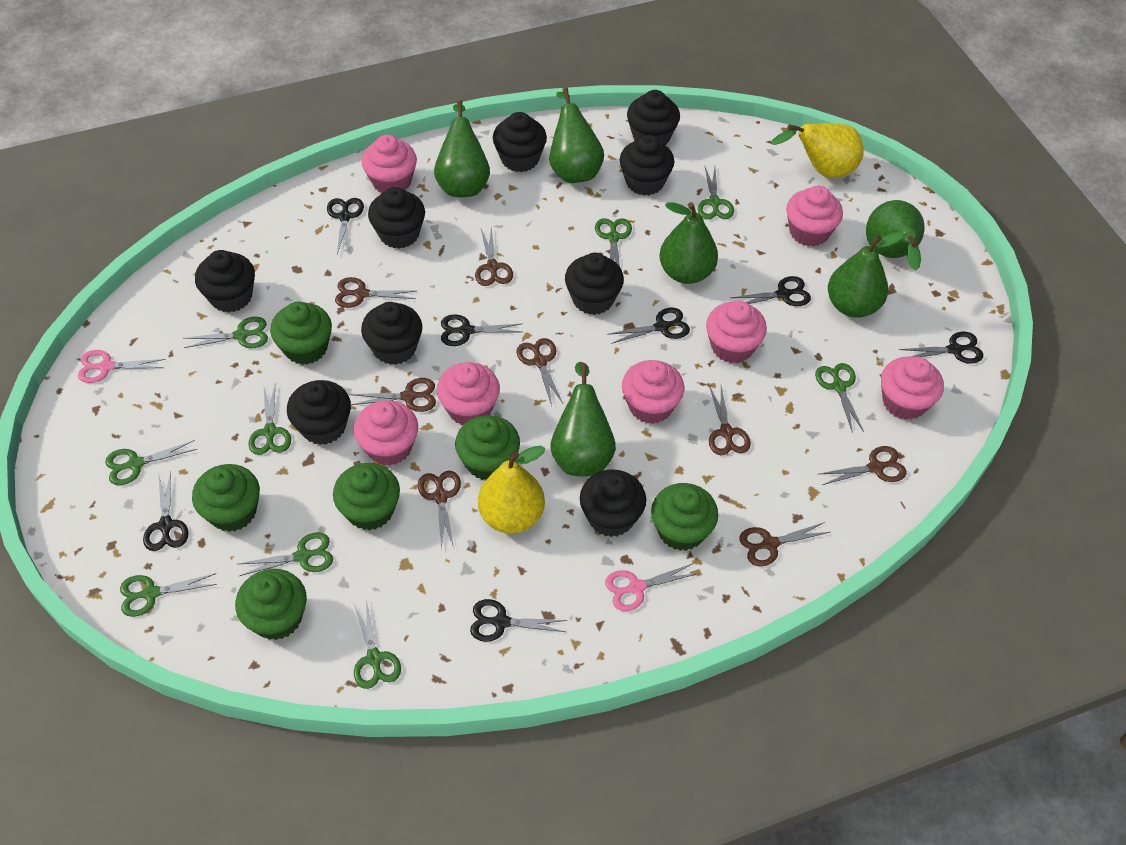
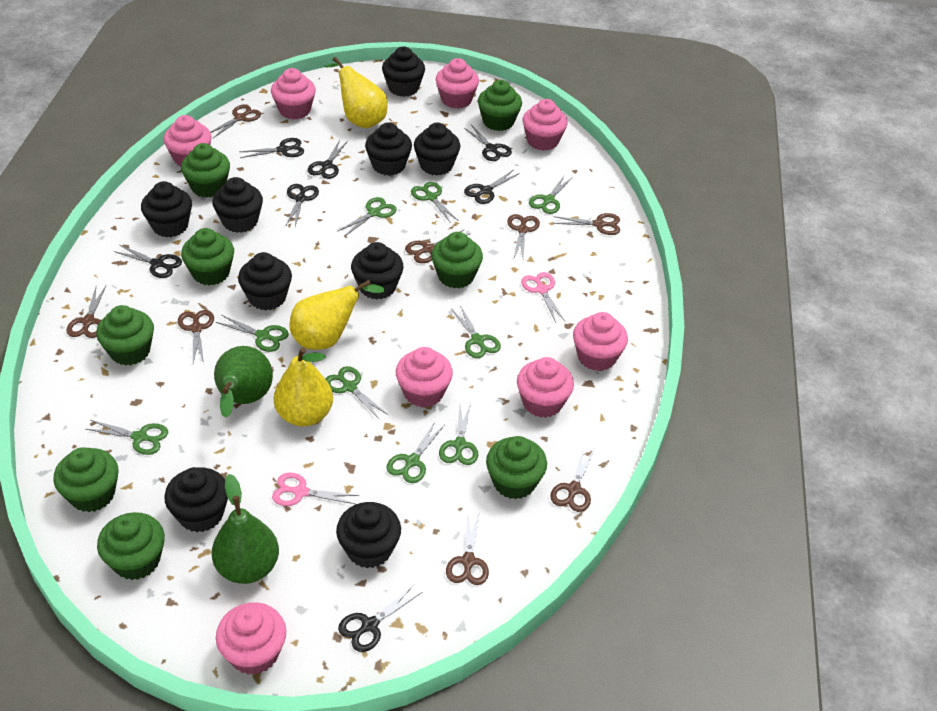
green cupcake: 6 -> 8
green pear: 6 -> 2
pink cupcake: 7 -> 8
yellow pear: 2 -> 3

